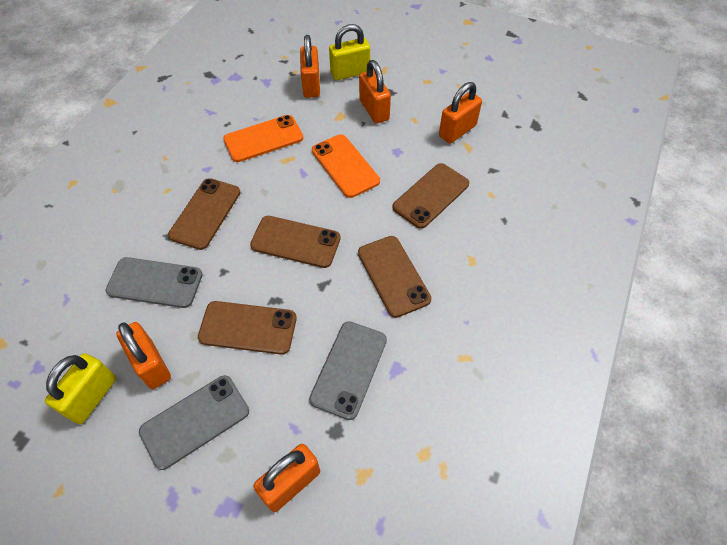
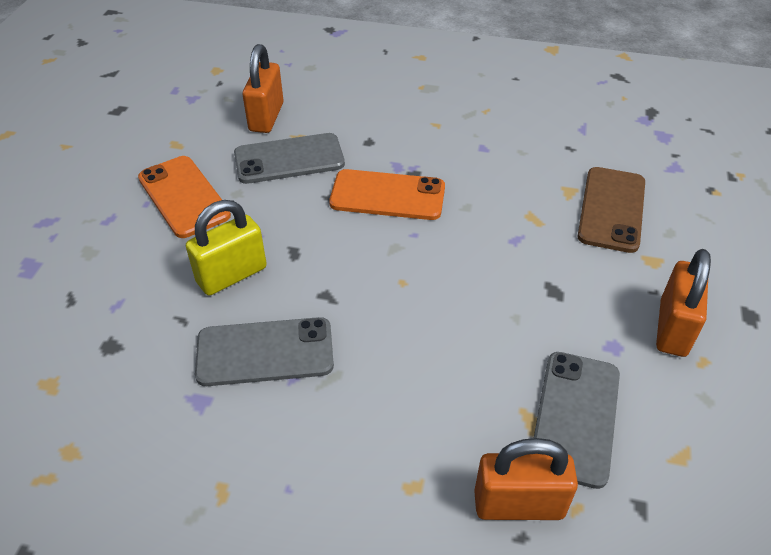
brown phone: 5 -> 1
orange padlock: 5 -> 3
yellow padlock: 2 -> 1

